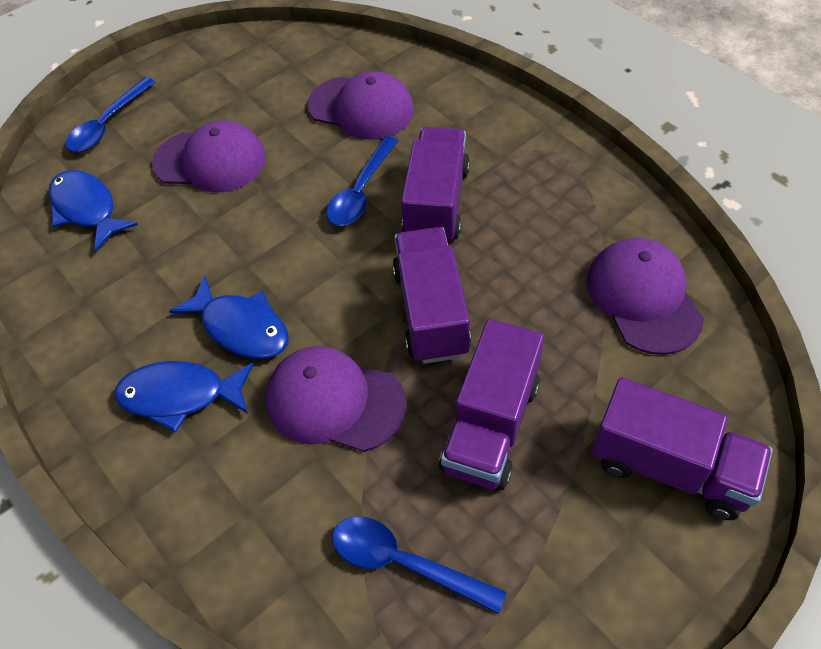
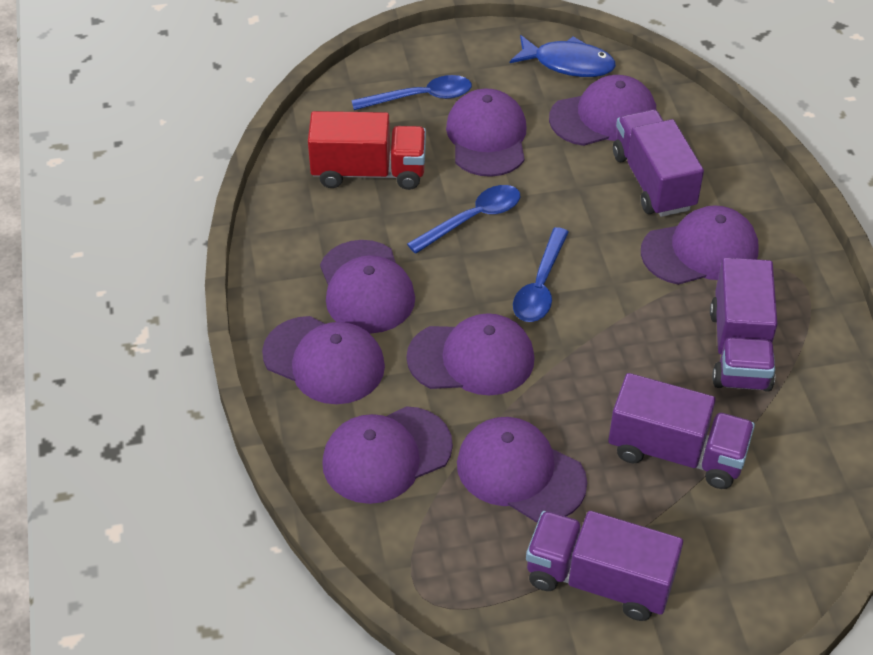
blue fish: 3 -> 1
purple cap: 4 -> 8
red truck: 0 -> 1

